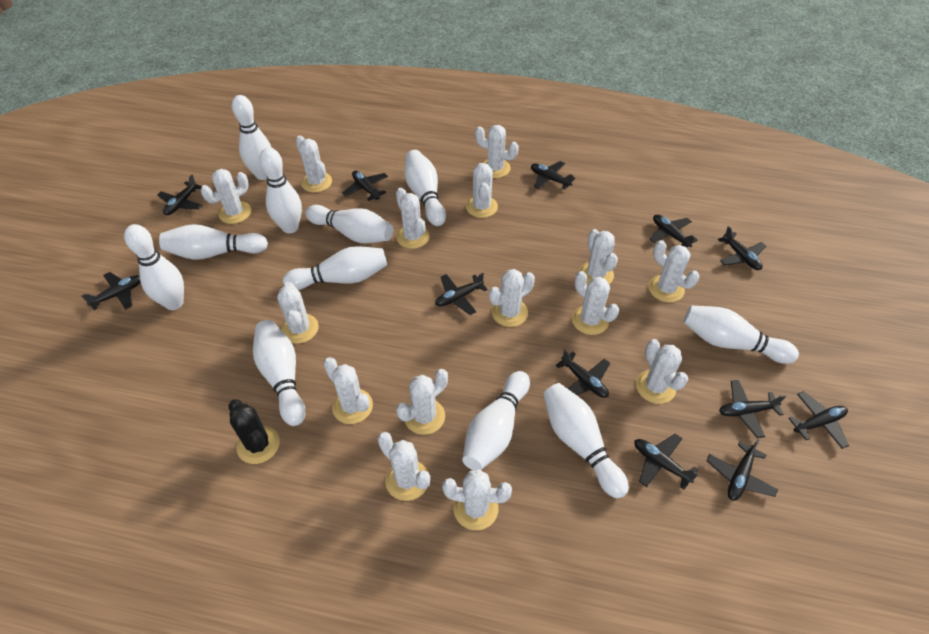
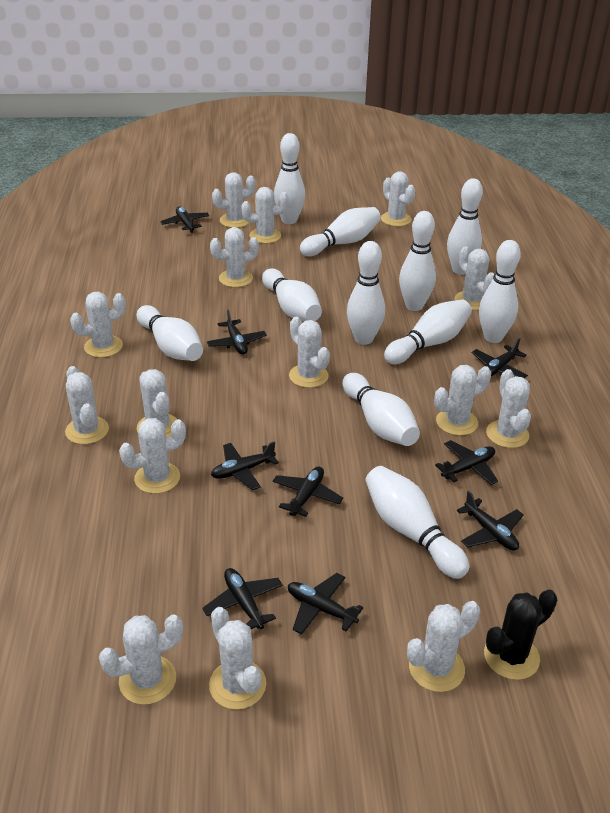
black plane: 12 -> 9

